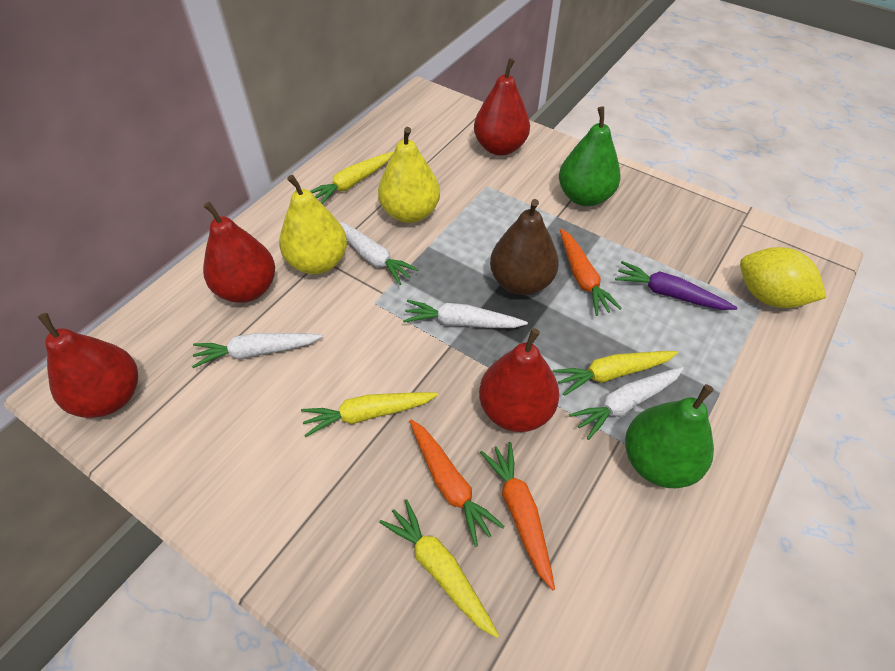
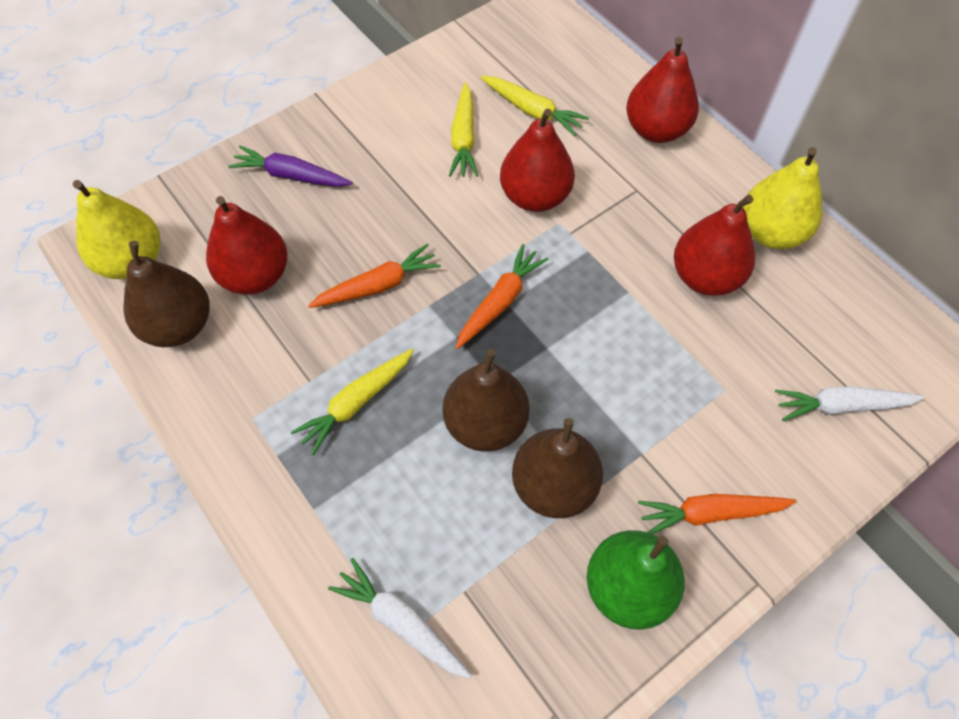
brown pear: 1 -> 3
green pear: 2 -> 1
white carrot: 4 -> 2
yellow carrot: 4 -> 3
yellow lemon: 1 -> 0

